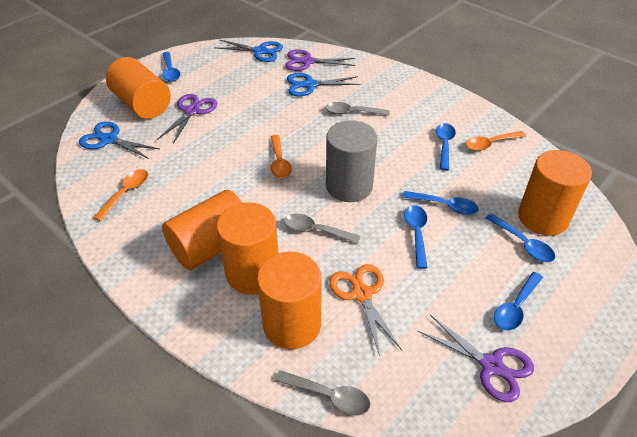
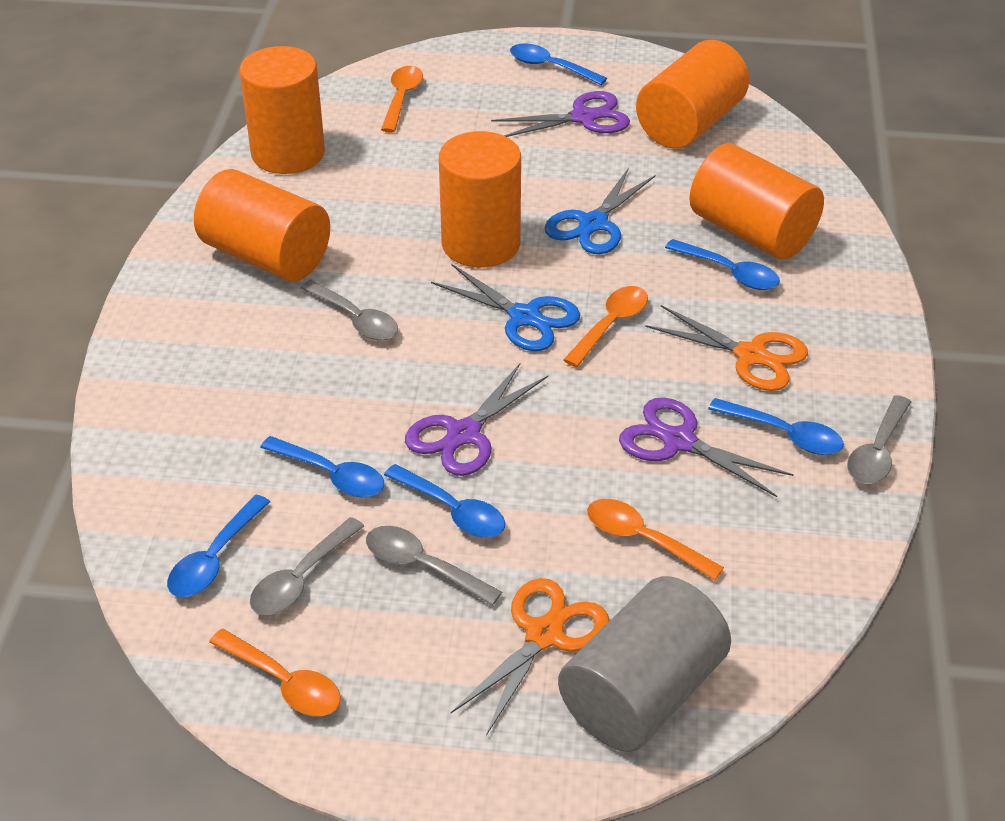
blue scissors: 3 -> 2
grey spoon: 3 -> 4
orange scissors: 1 -> 2
orange spoon: 3 -> 4

